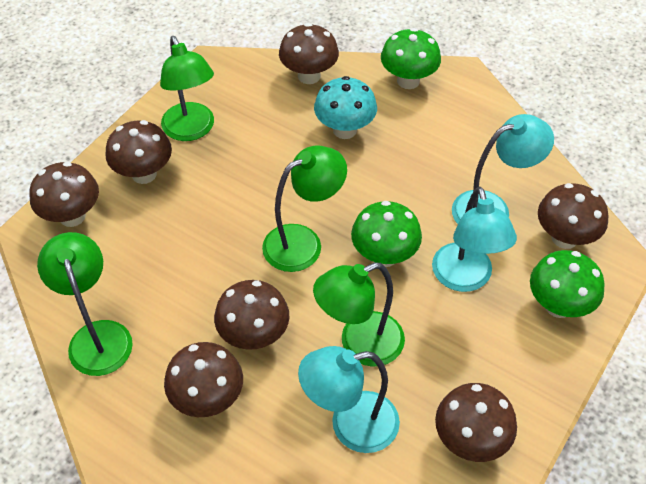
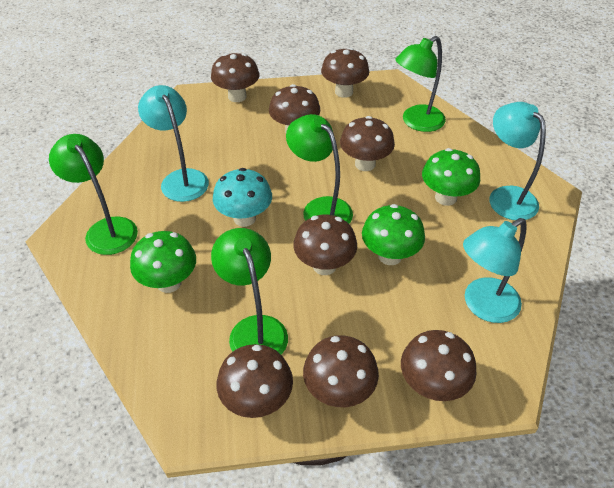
brown mushroom: 7 -> 8

